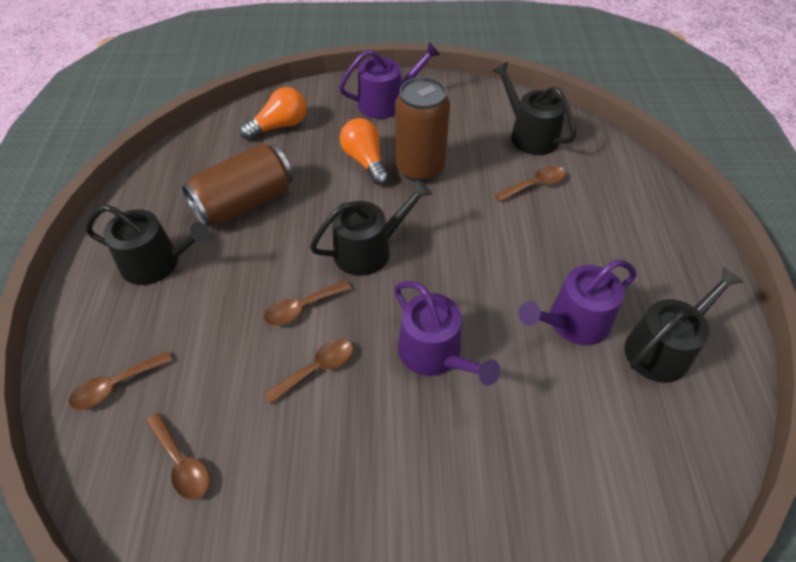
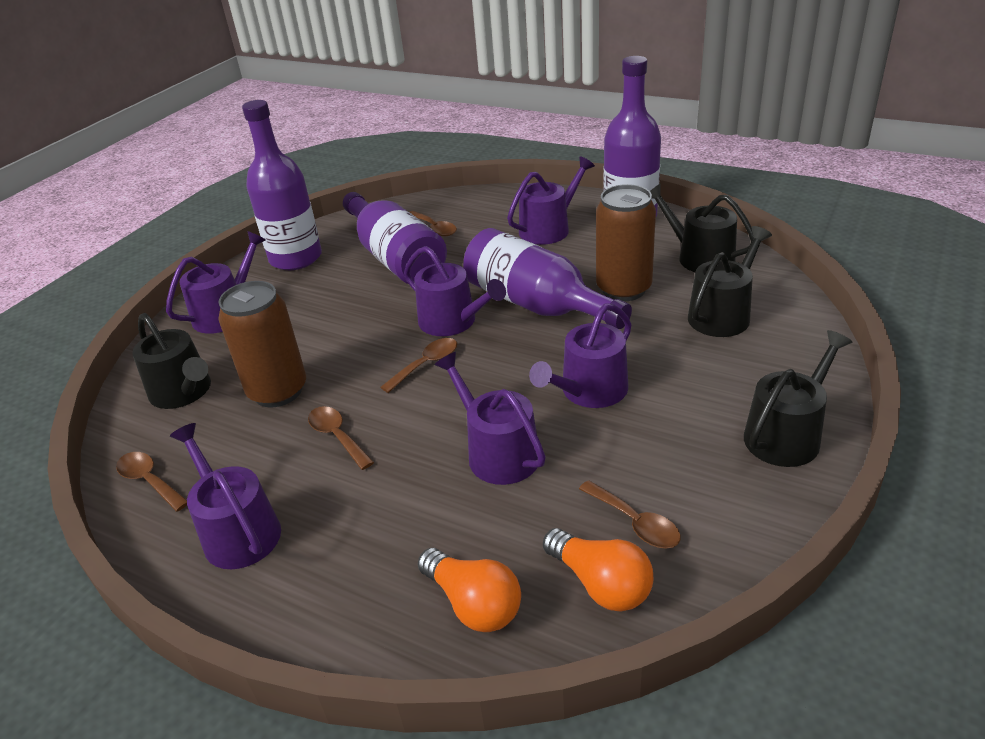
purple bottle: 0 -> 4
purple watering can: 3 -> 6

